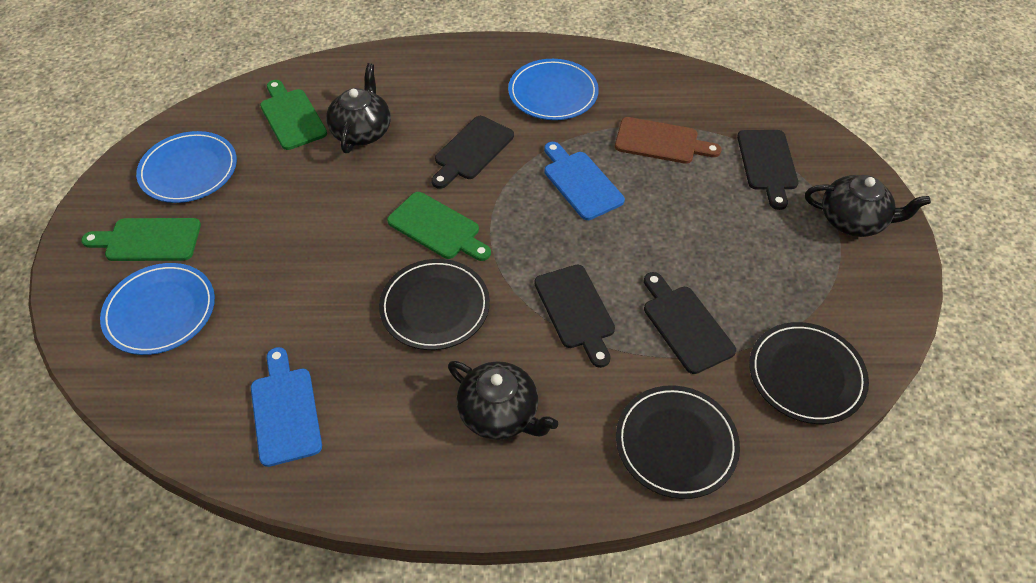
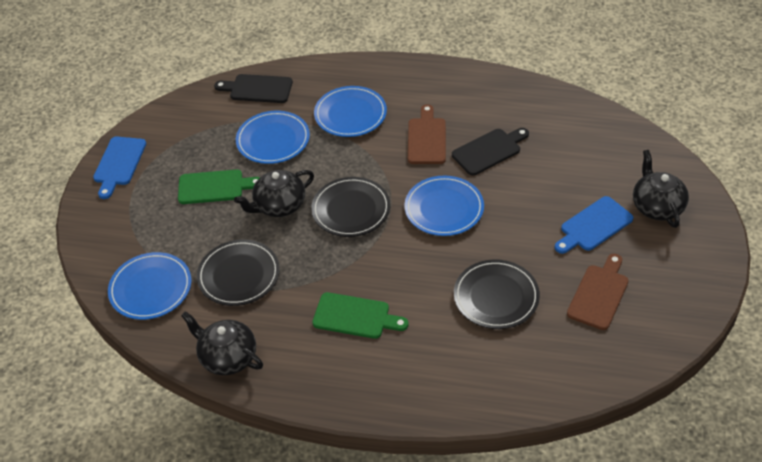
black cutting board: 4 -> 2
blue plate: 3 -> 4
brown cutting board: 1 -> 2
green cutting board: 3 -> 2

